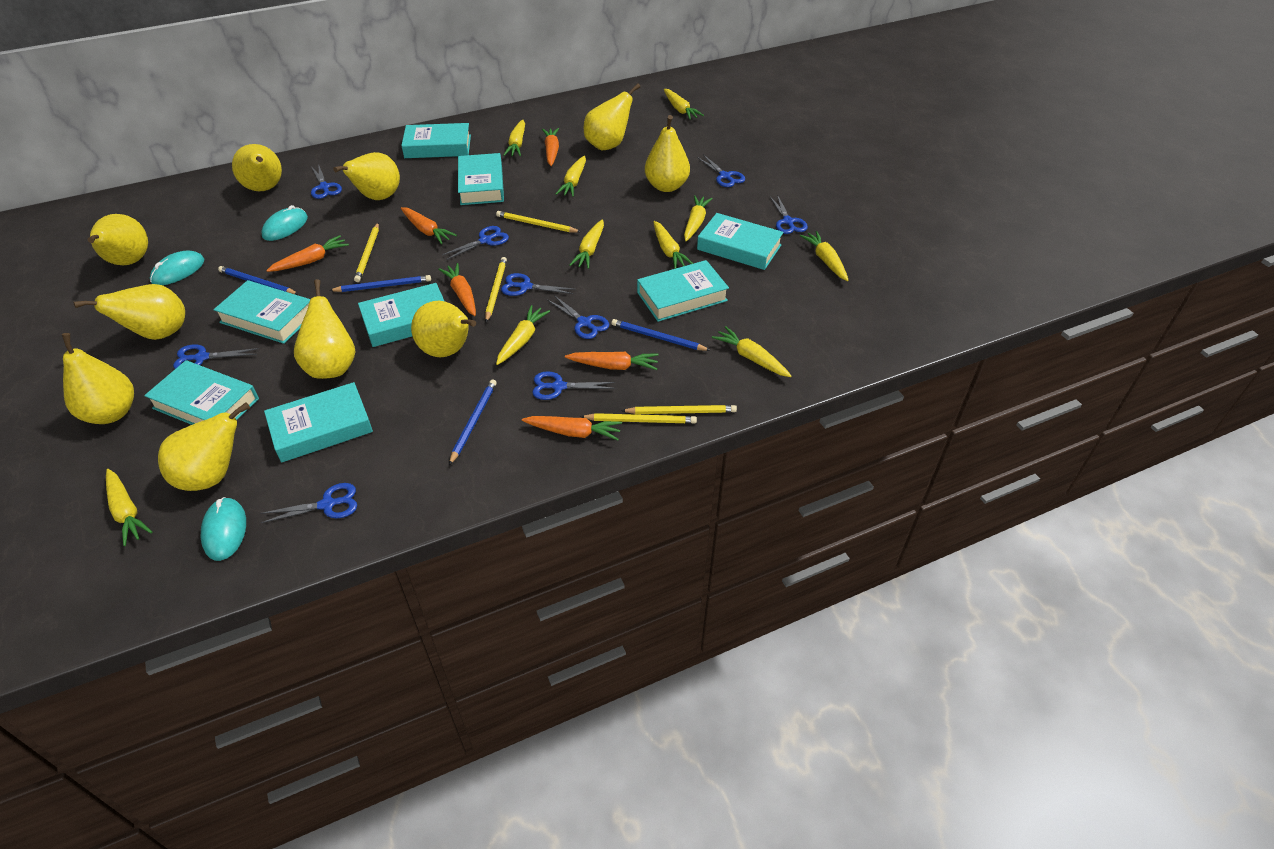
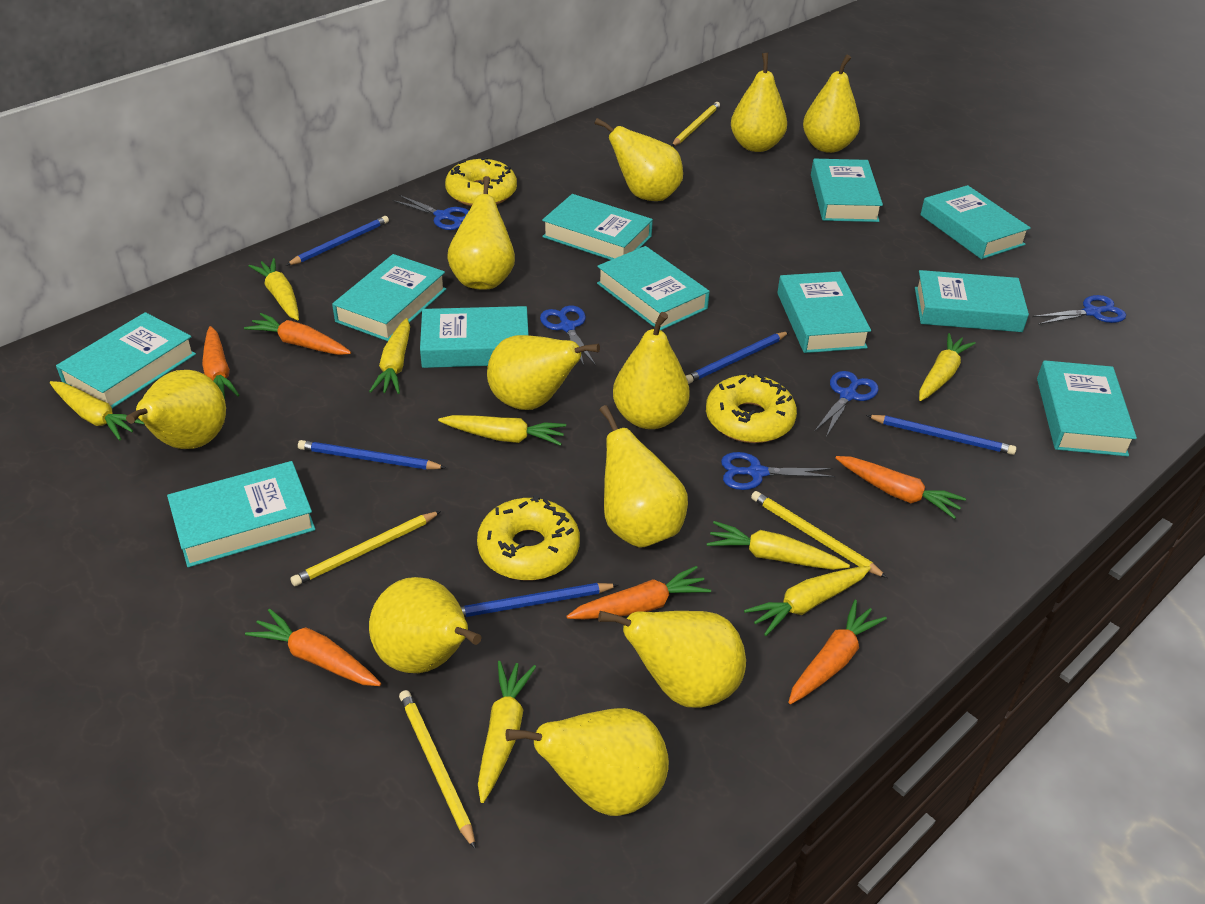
blue pencil: 4 -> 5
blue scissors: 9 -> 5
turquoise book: 8 -> 11
turquoise mouse: 3 -> 0
yellow carrot: 10 -> 8
yellow donut: 0 -> 3
yellow pear: 10 -> 11
yellow pencil: 5 -> 4

